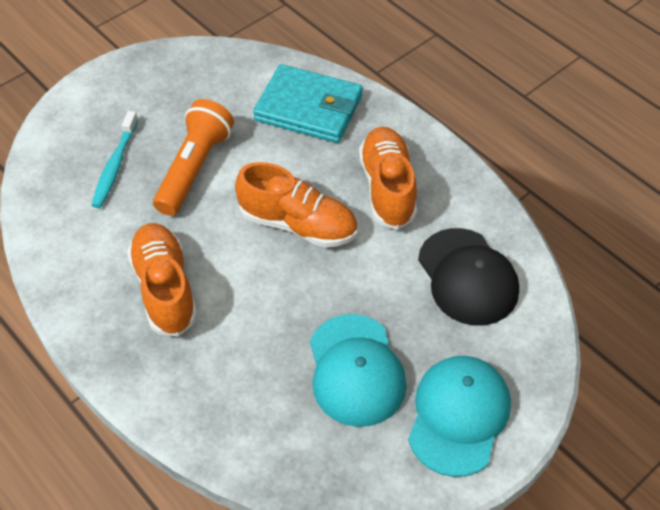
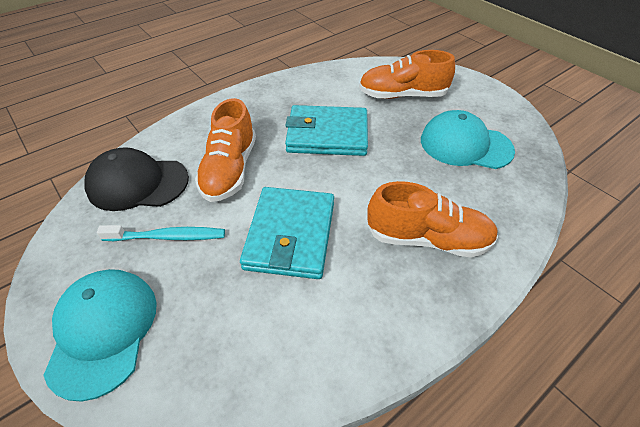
orange flashlight: 1 -> 0
turquoise wallet: 1 -> 2

